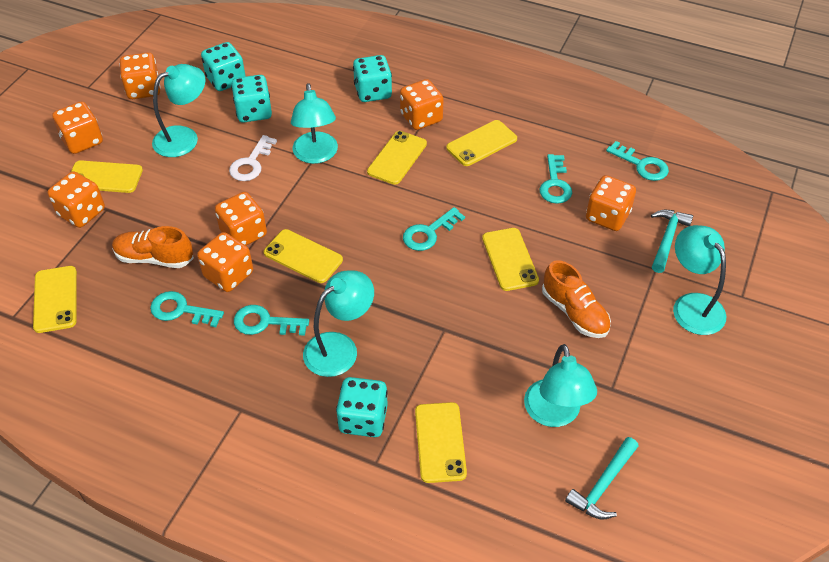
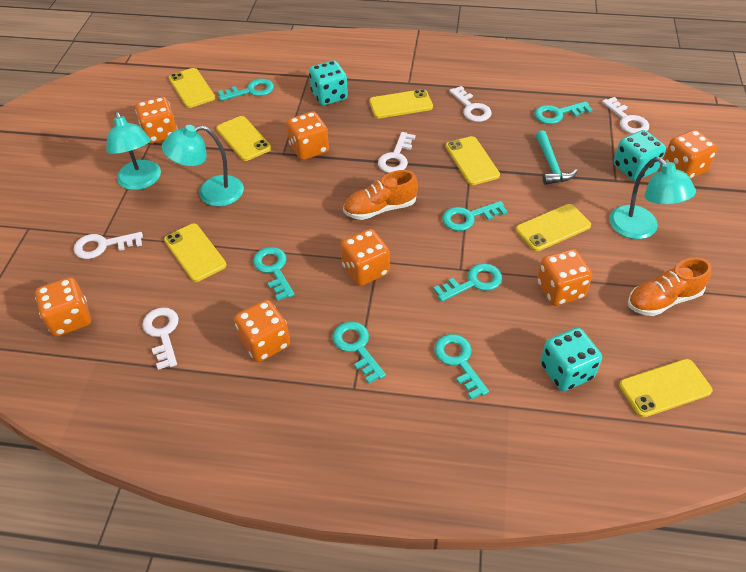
turquoise dice: 4 -> 3
turquoise hammer: 2 -> 1
turquoise key: 5 -> 7
turquoise lamp: 5 -> 3
white key: 1 -> 5

